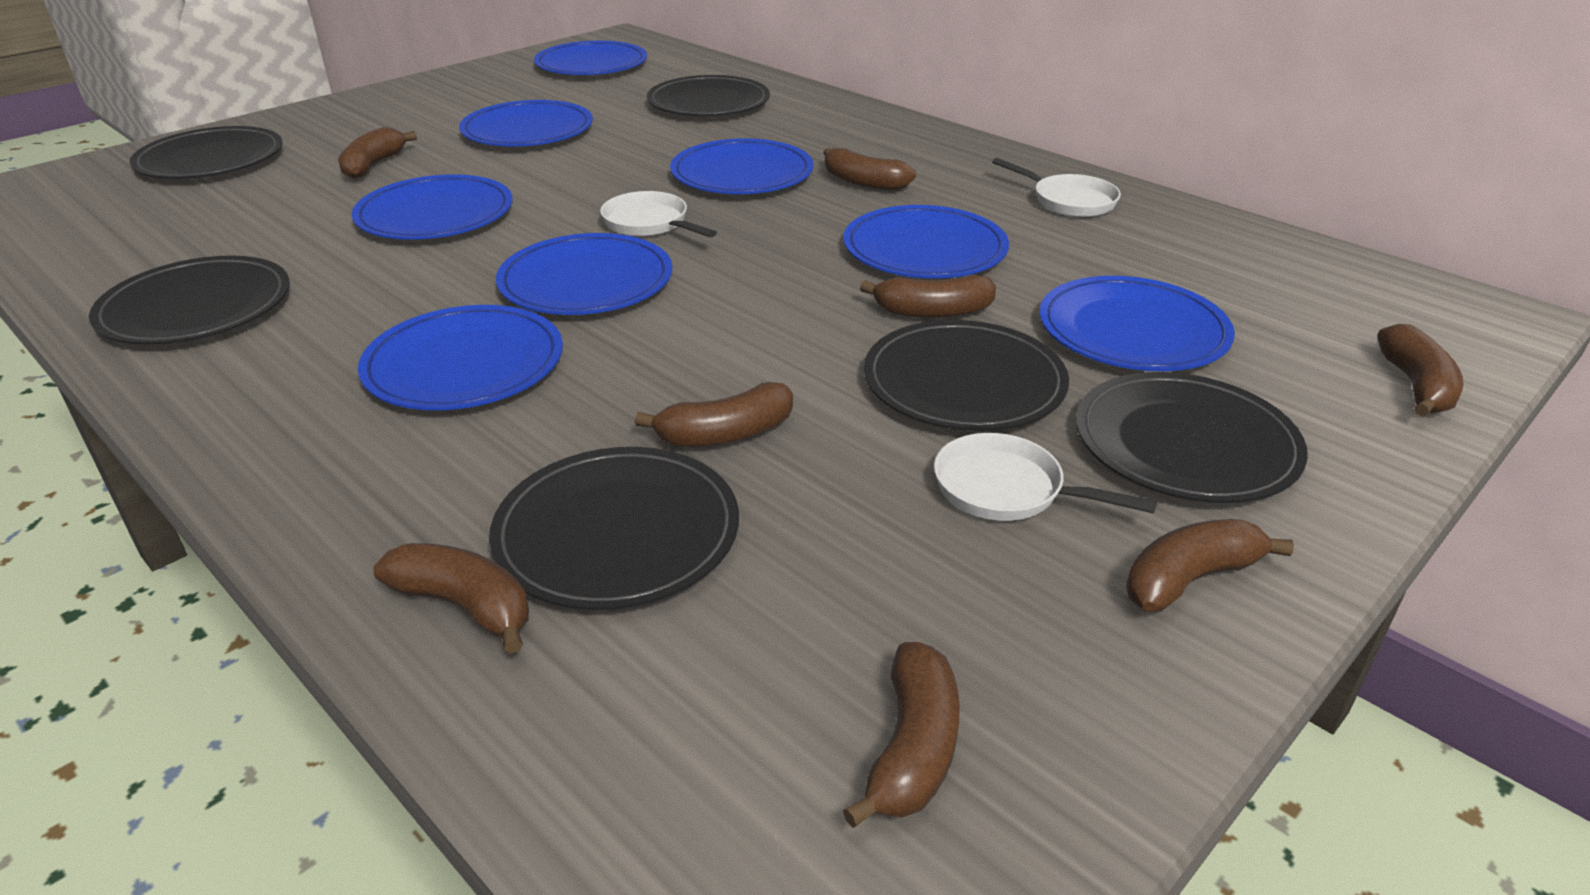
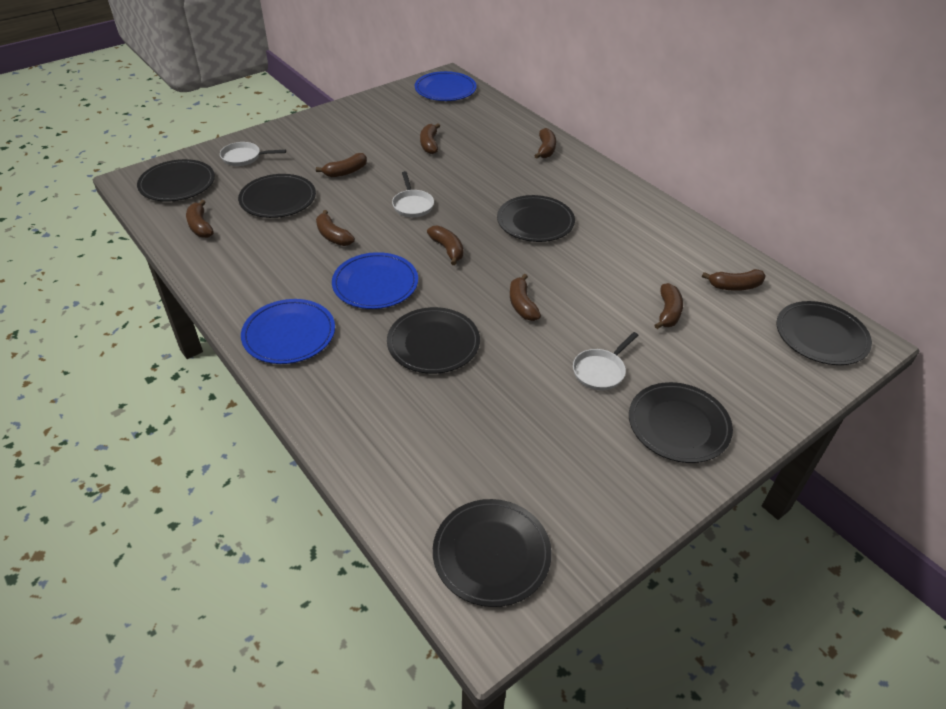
black plate: 6 -> 7
blue plate: 8 -> 3
brown banana: 8 -> 9

